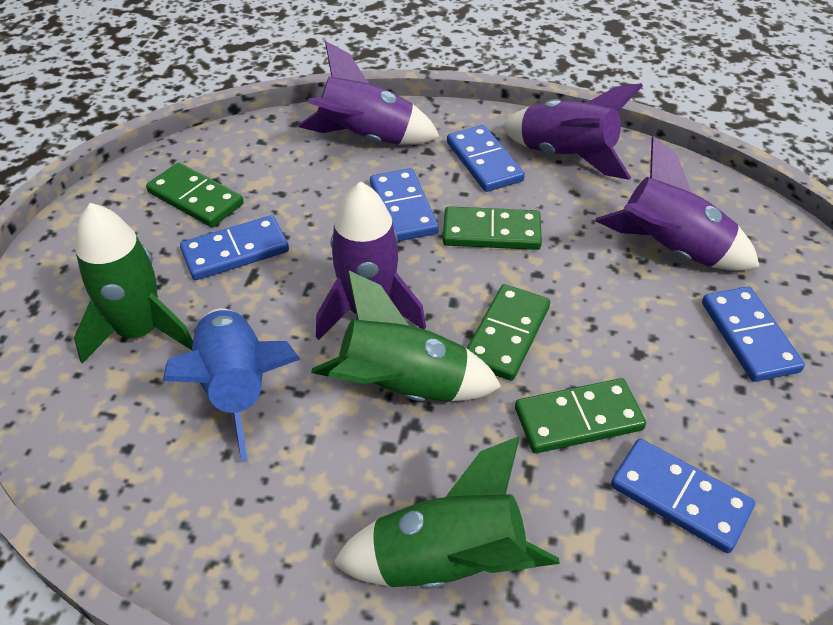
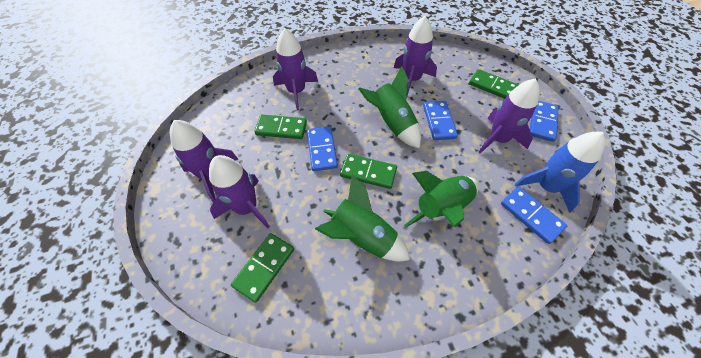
blue domino: 5 -> 4
purple rocket: 4 -> 5

